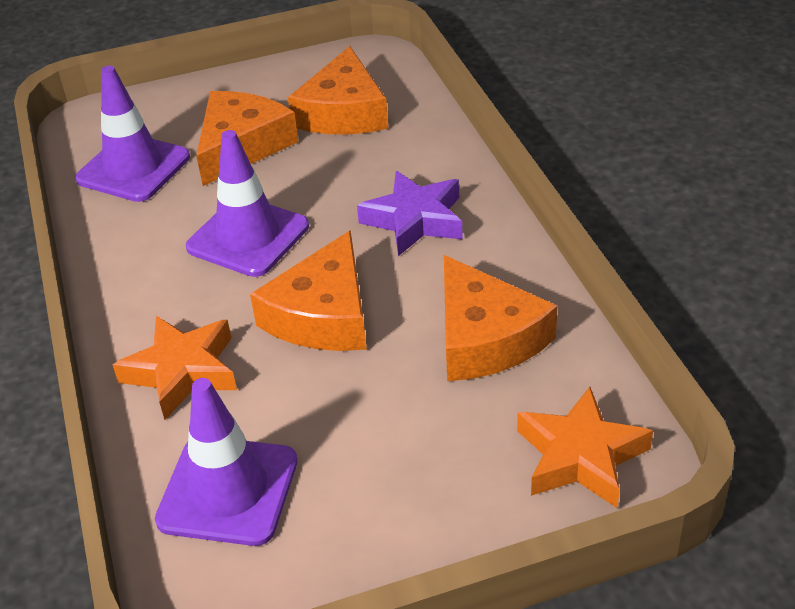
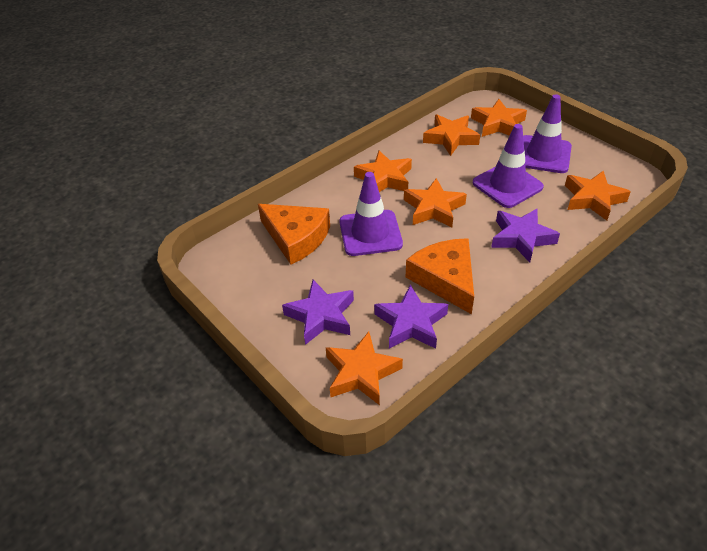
orange cheese: 4 -> 2
orange star: 2 -> 6
purple star: 1 -> 3

